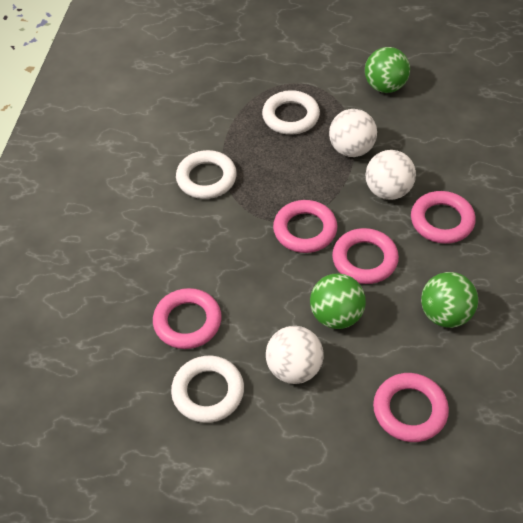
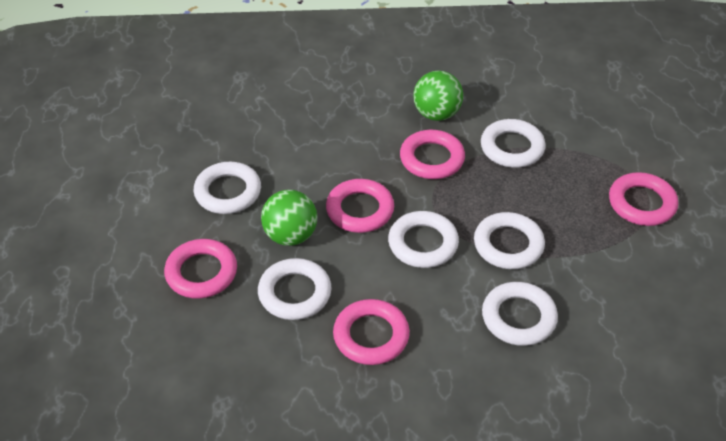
green ball: 3 -> 2
white ball: 3 -> 0
white ring: 3 -> 6

